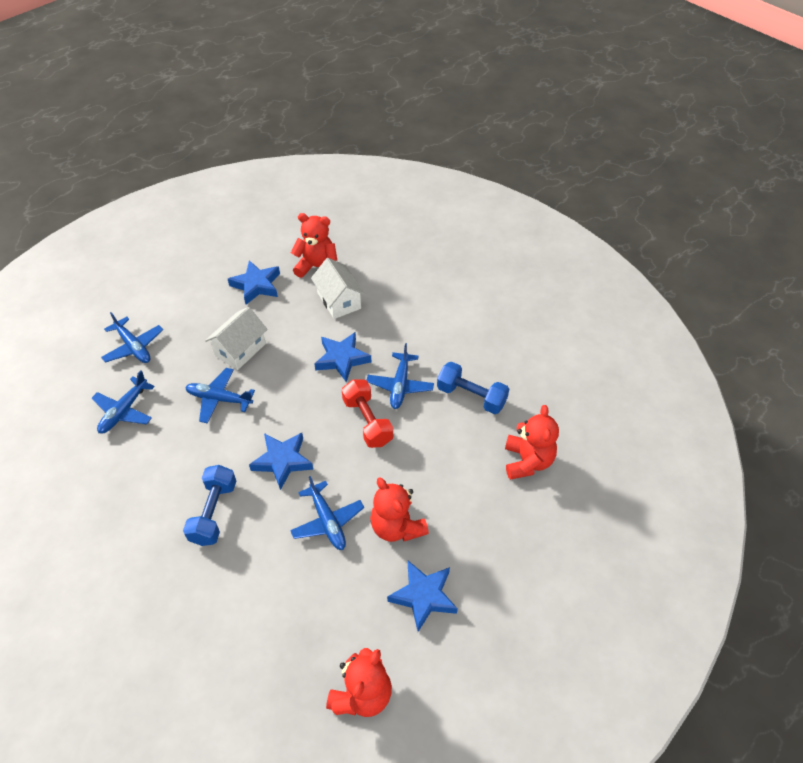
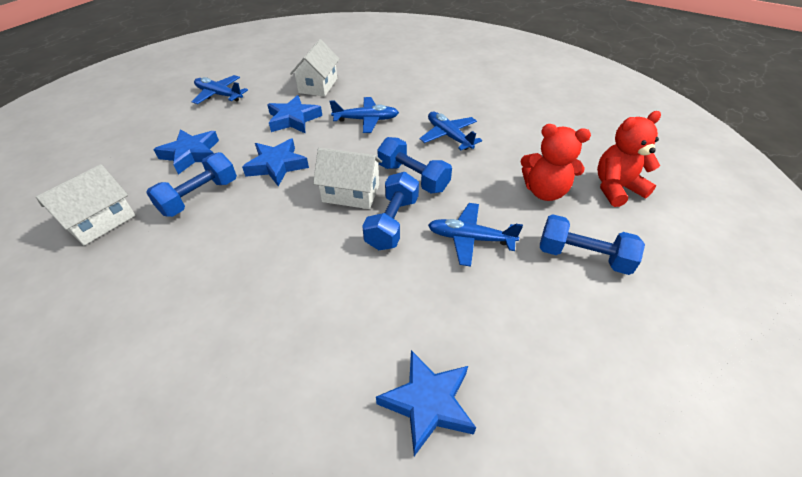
blue dumbbell: 2 -> 4
blue plane: 5 -> 4
red dumbbell: 1 -> 0
red teddy bear: 4 -> 2
white house: 2 -> 3

